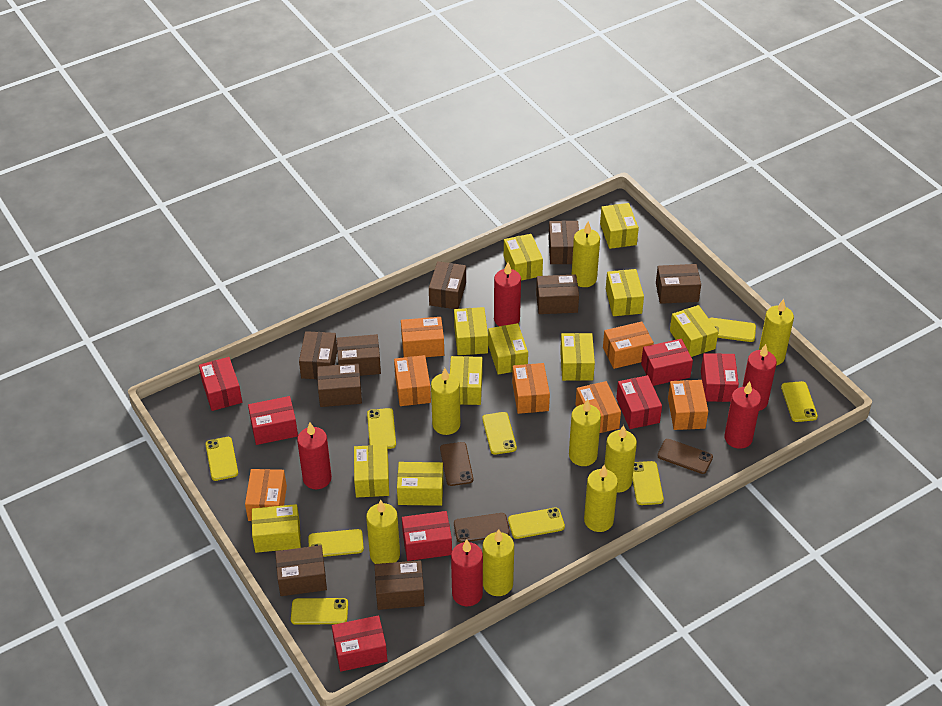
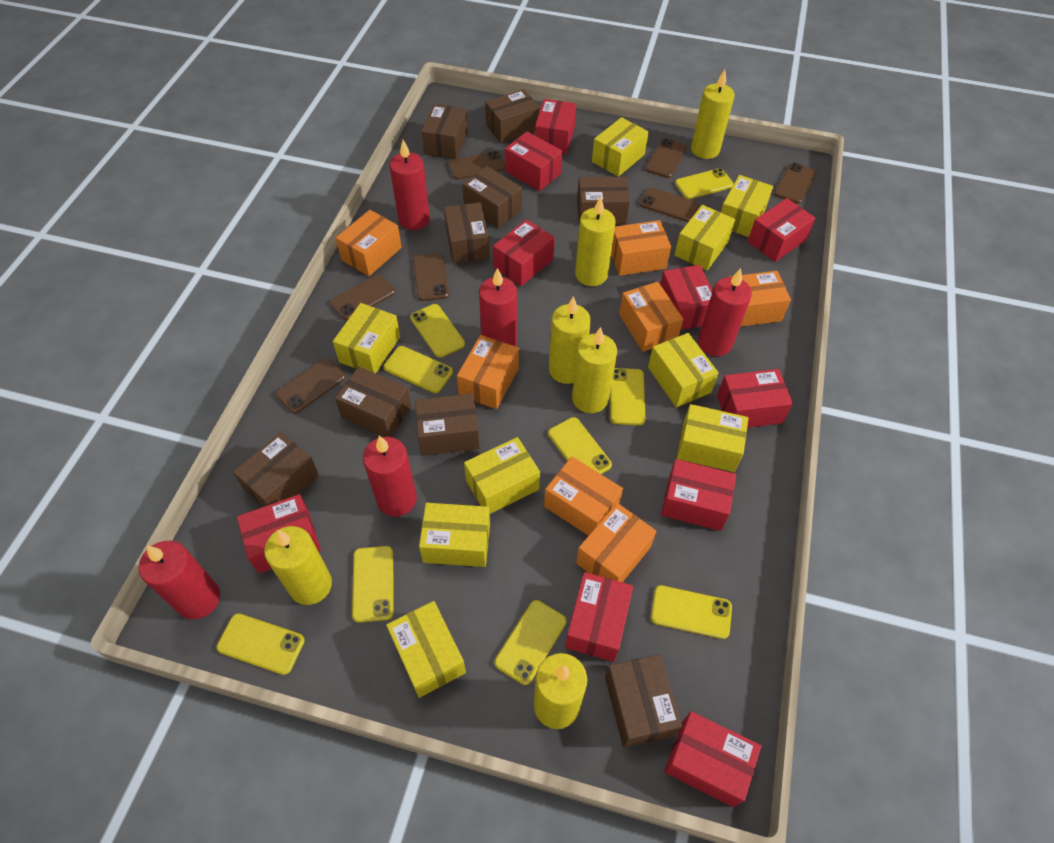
brown phone: 3 -> 7
red box: 7 -> 10
yellow box: 11 -> 9
yellow candle: 8 -> 6

